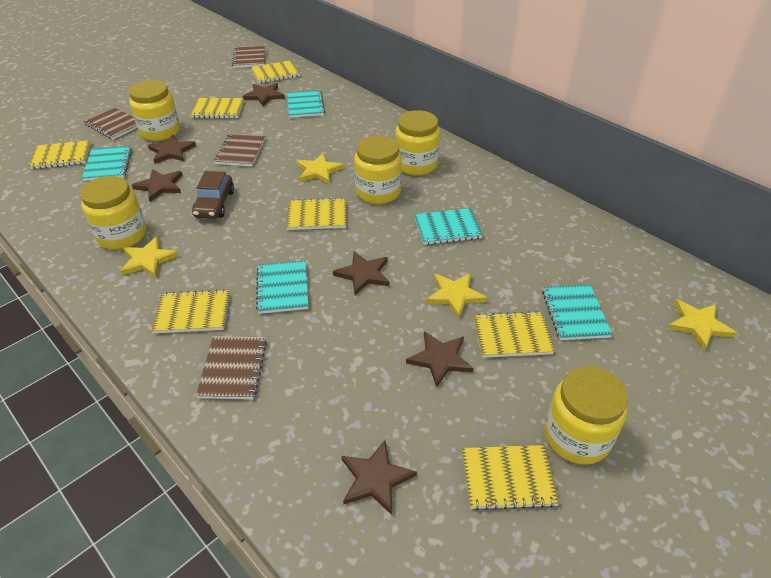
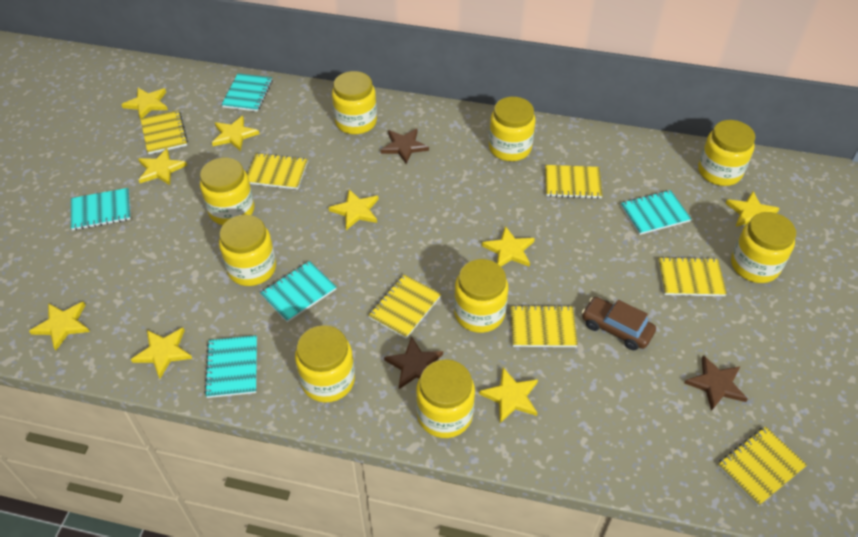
brown notebook: 4 -> 0
brown star: 6 -> 3
yellow jar: 5 -> 9
yellow star: 4 -> 9

